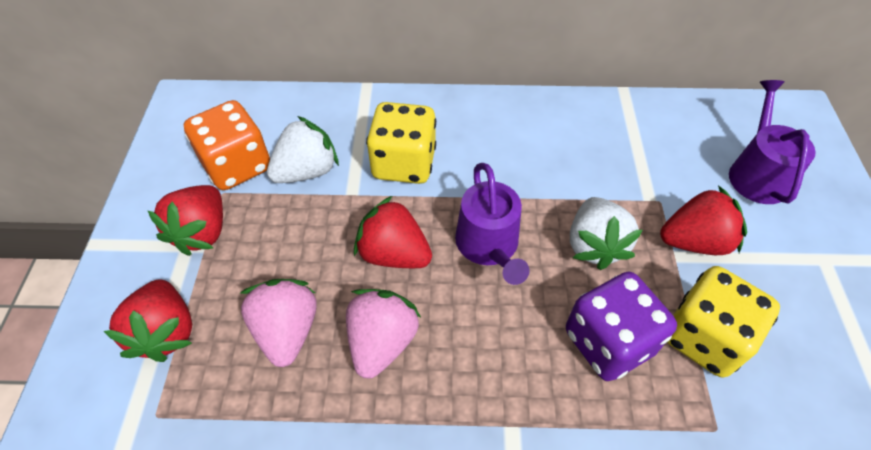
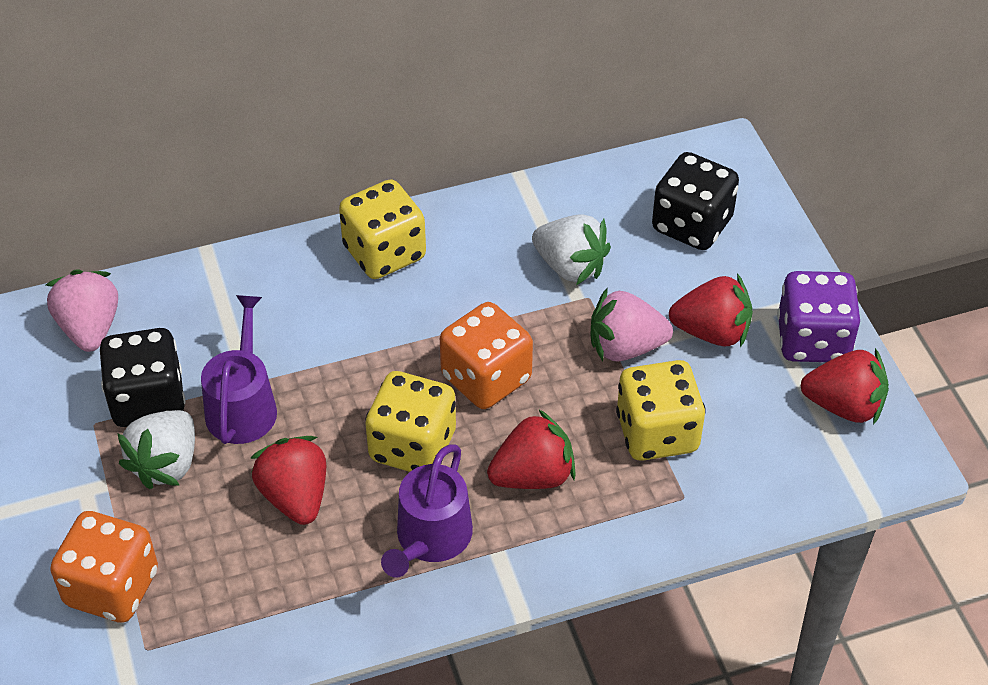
black dice: 0 -> 2
orange dice: 1 -> 2
yellow dice: 2 -> 3

